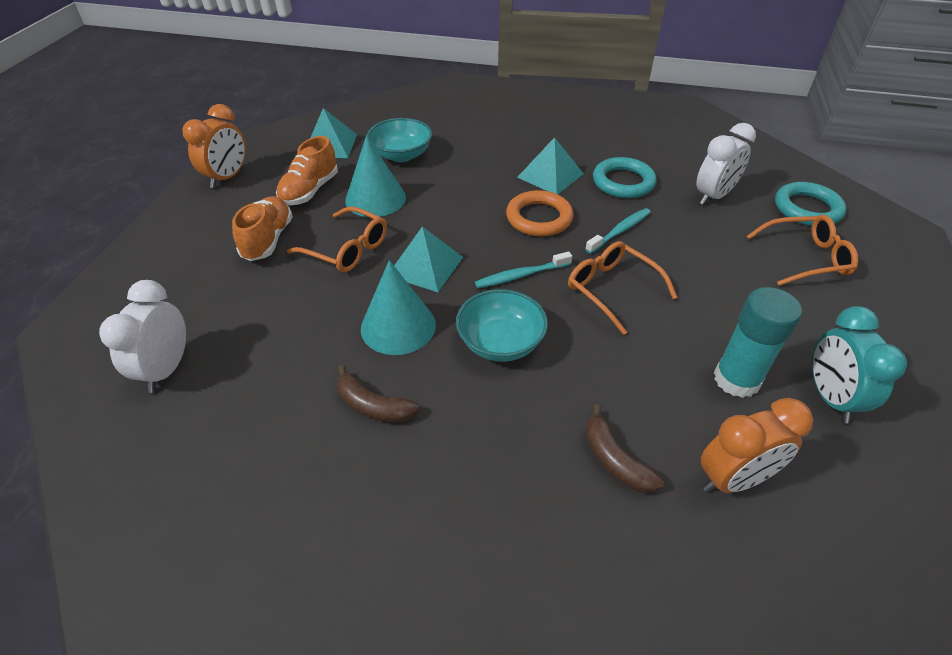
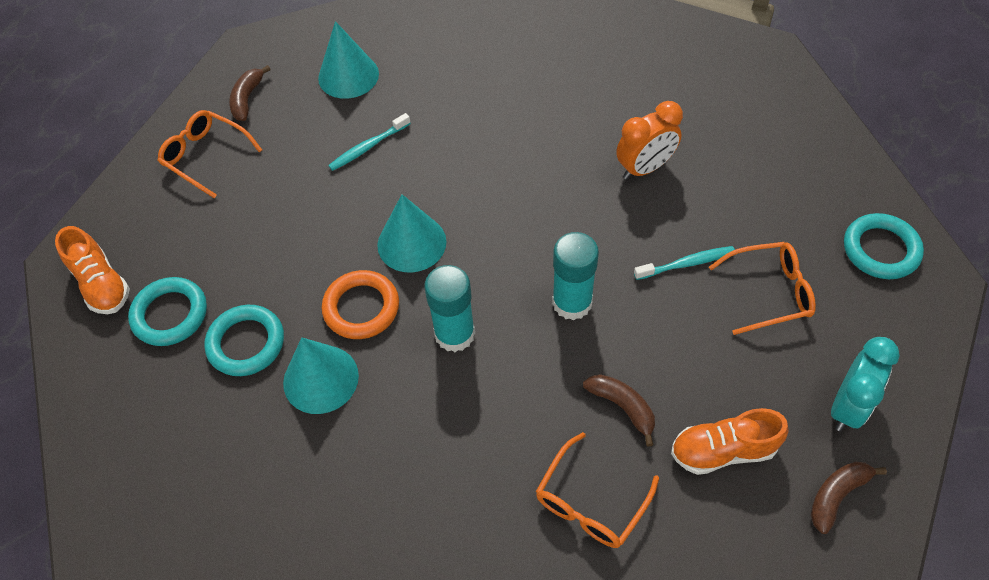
brown banana: 2 -> 3
orange clock: 2 -> 1
turquoise bowl: 2 -> 0
turquoise cone: 2 -> 3
turquoise glue stick: 1 -> 2
turquoise pyramid: 3 -> 0
turquoise ring: 2 -> 3
white clock: 2 -> 0

